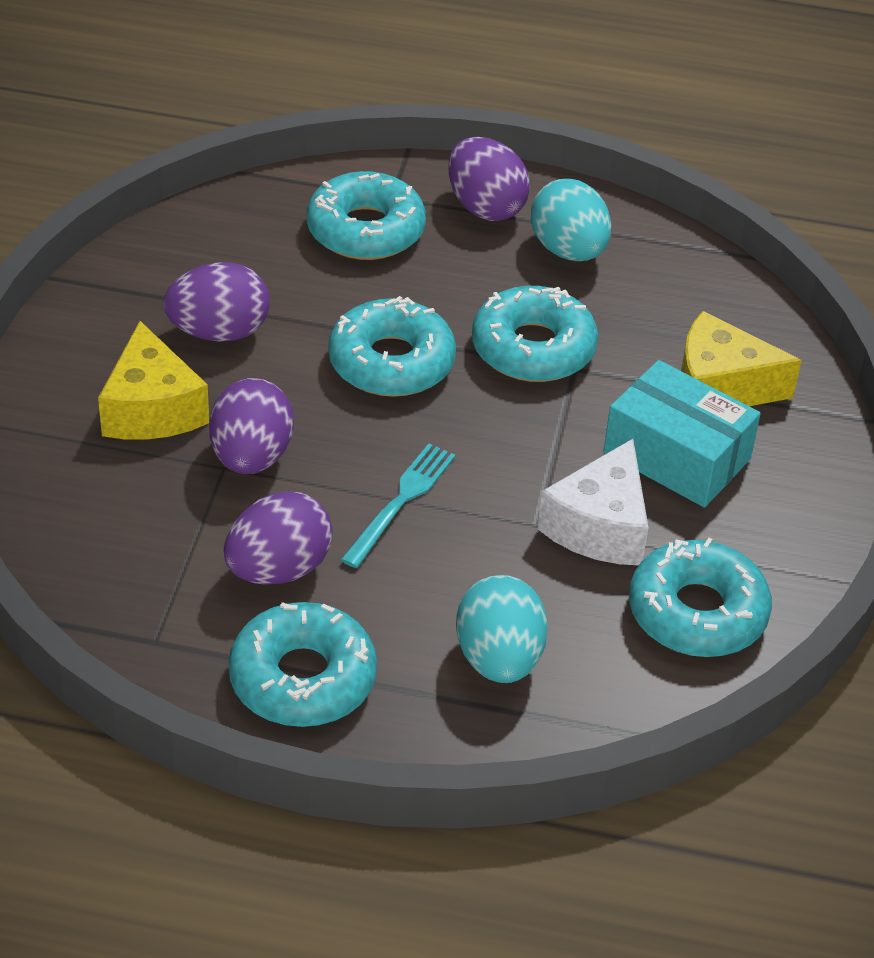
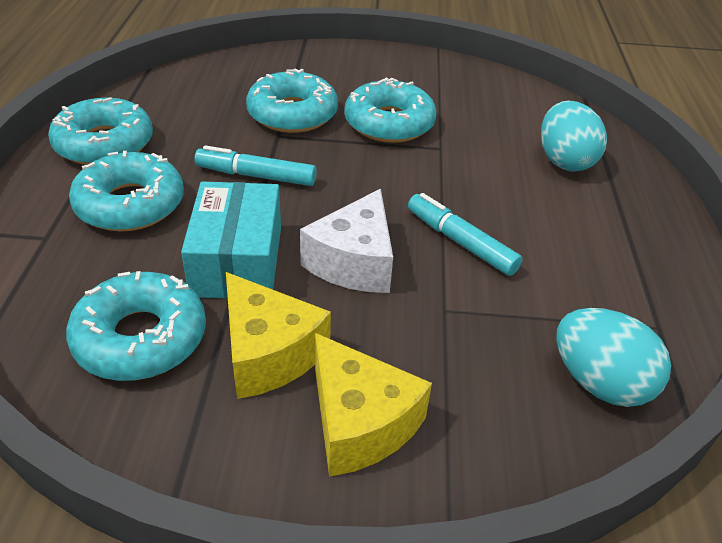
purple egg: 4 -> 0
turquoise fork: 1 -> 0
turquoise marker: 0 -> 2

